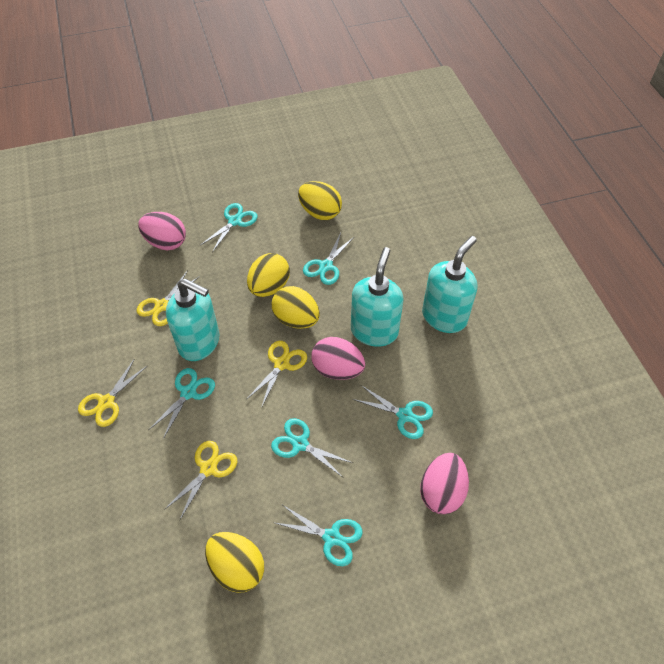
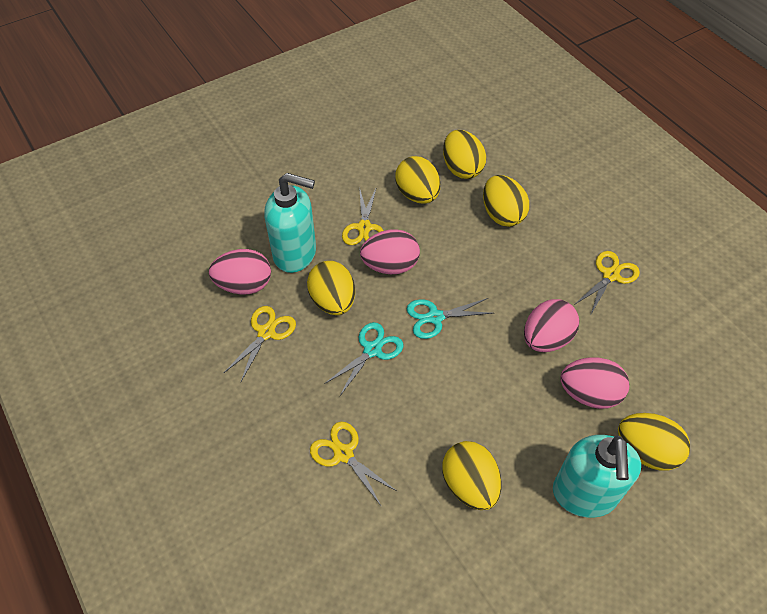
pink egg: 3 -> 4
turquoise scissors: 6 -> 2
turquoise soap dispenser: 3 -> 2
yellow egg: 4 -> 6

